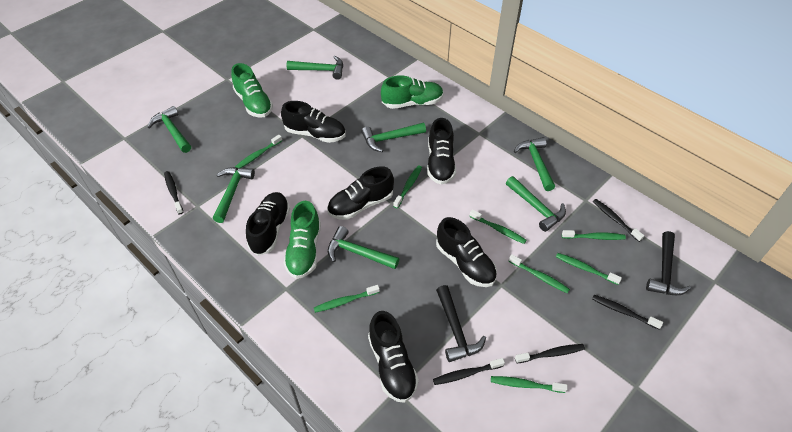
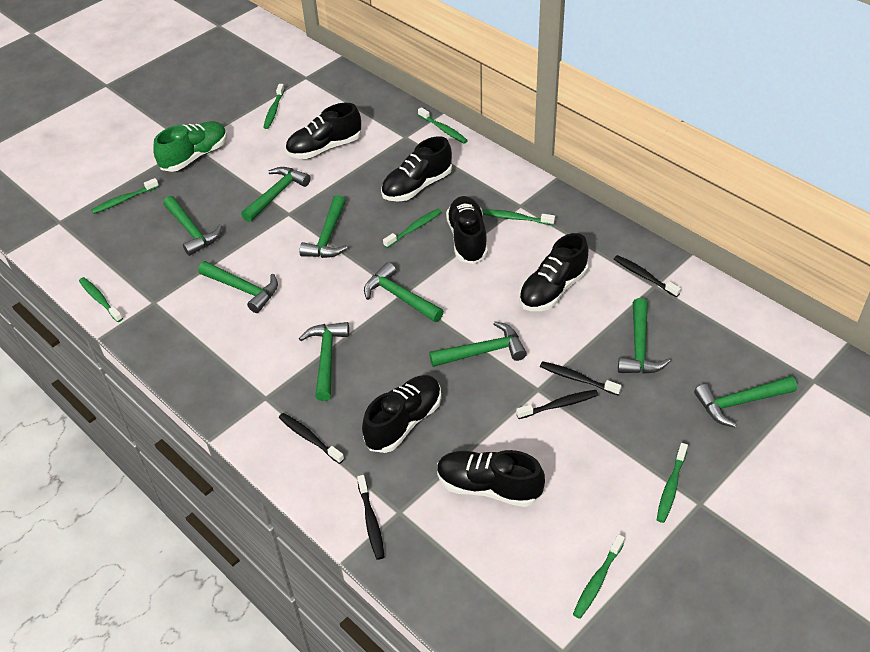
black hammer: 2 -> 0
green hammer: 7 -> 9
green shoe: 3 -> 1

